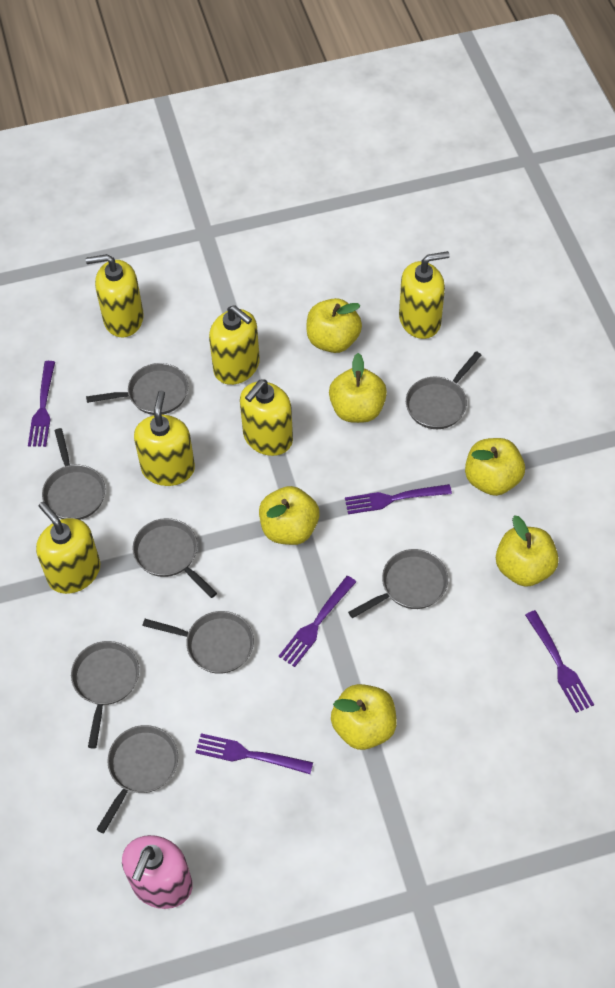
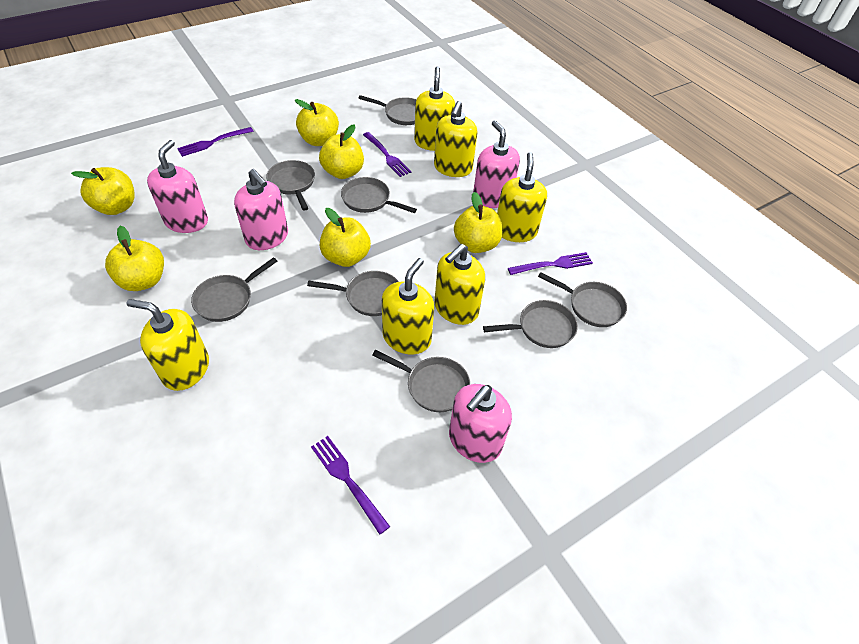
pink soap dispenser: 1 -> 4
purple fork: 5 -> 4

